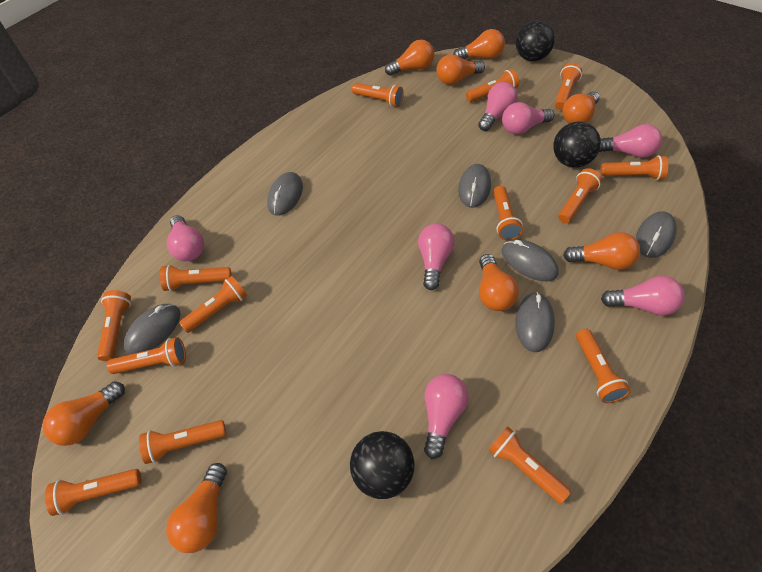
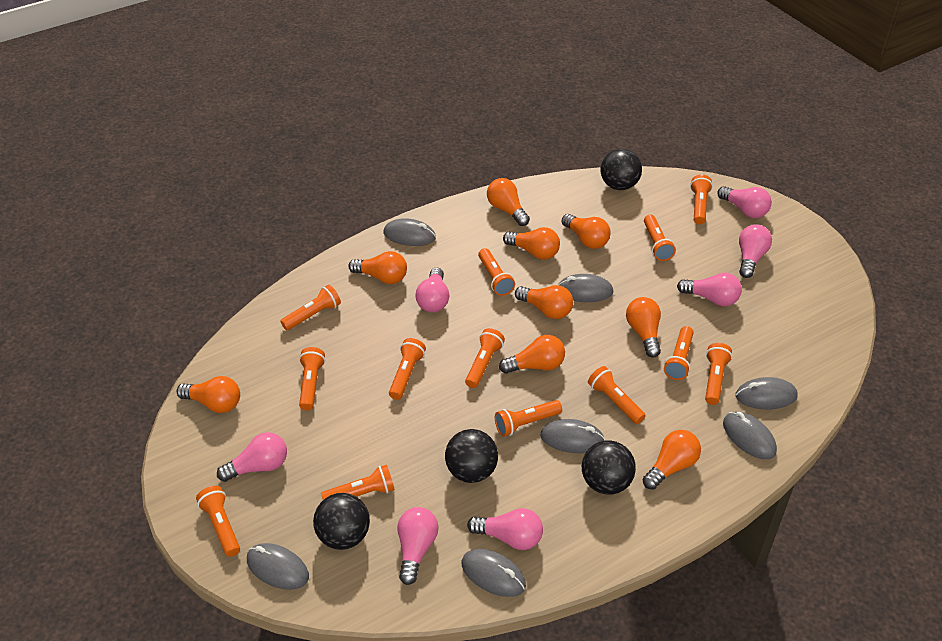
black ball: 3 -> 4
grey mouse: 6 -> 7
orange flashlight: 14 -> 13
orange light bulb: 8 -> 9

